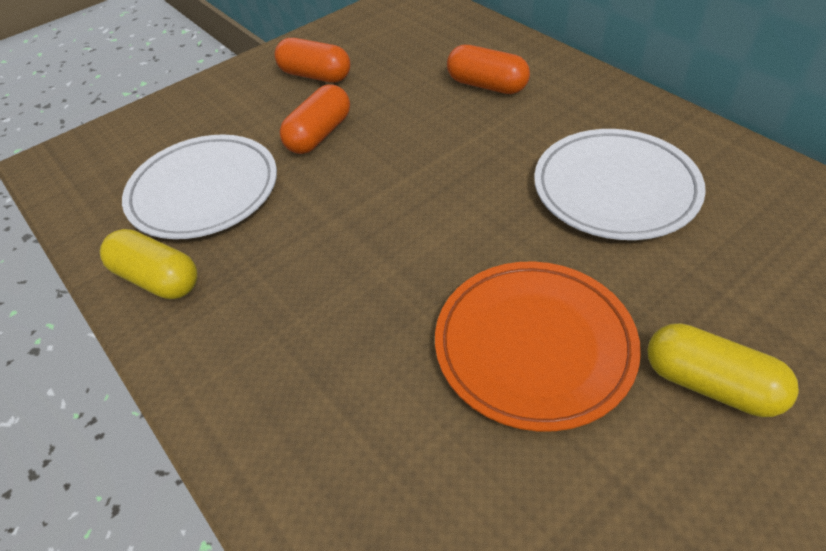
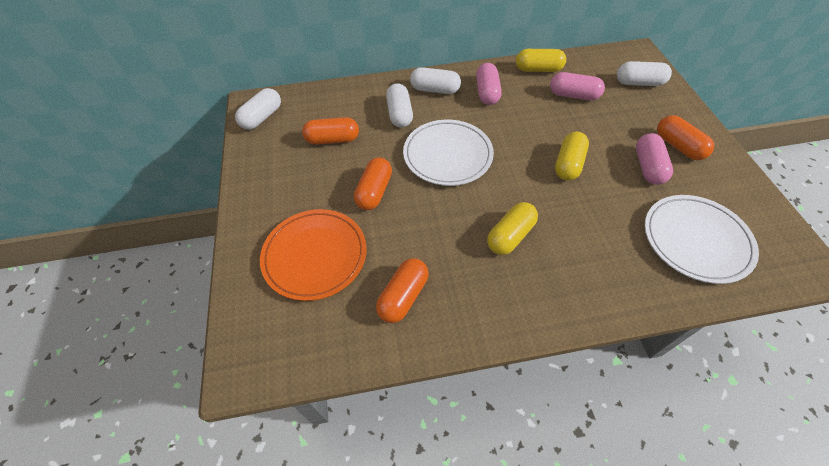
orange capsule: 3 -> 4
pink capsule: 0 -> 3
white capsule: 0 -> 4
yellow capsule: 2 -> 3

